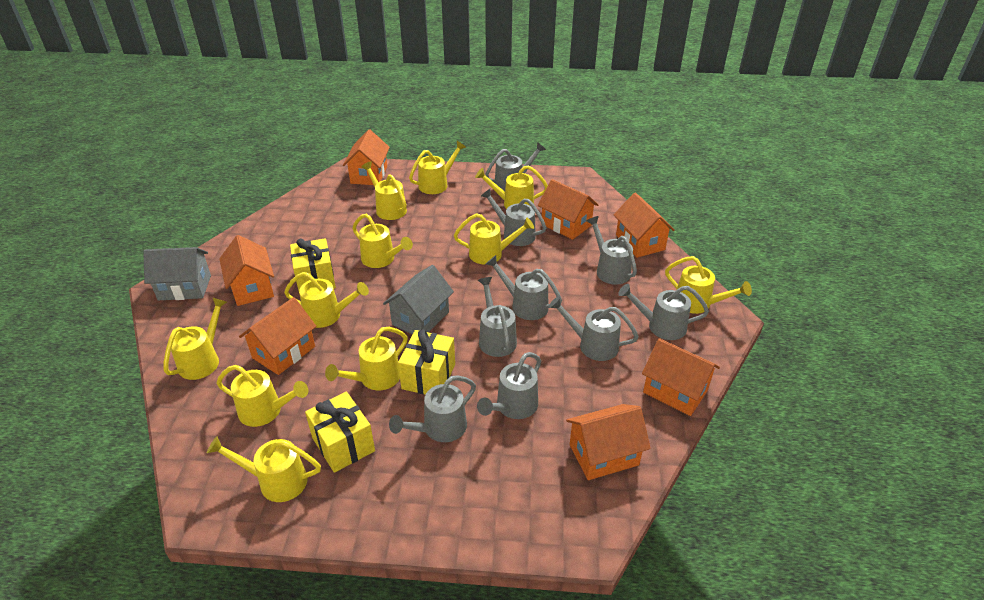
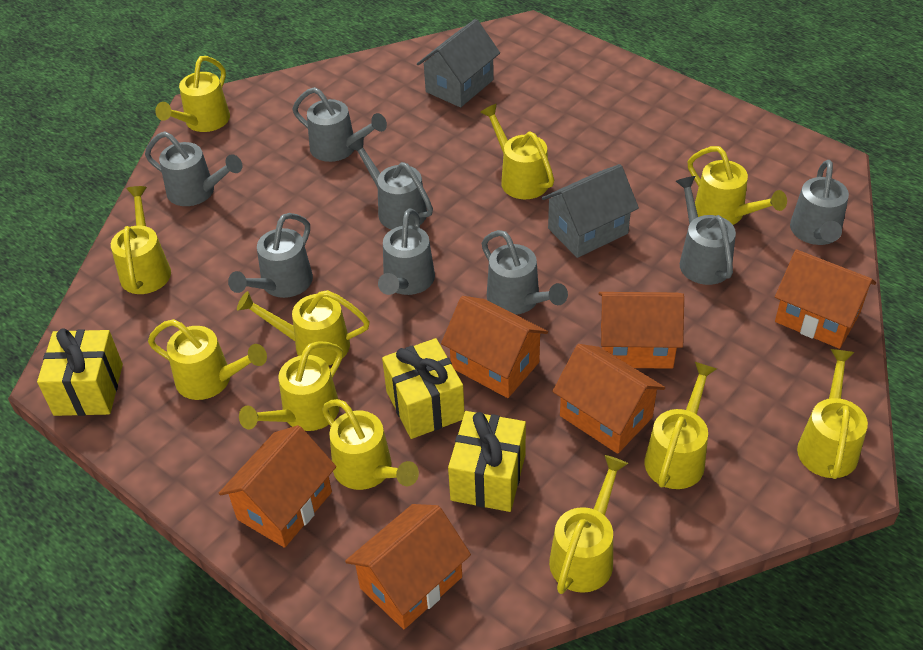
grey watering can: 9 -> 8
orange house: 7 -> 6

